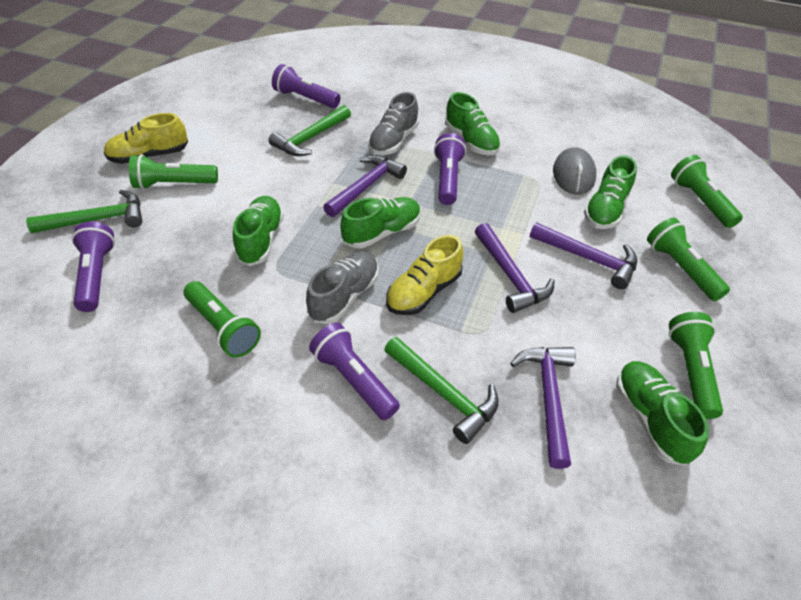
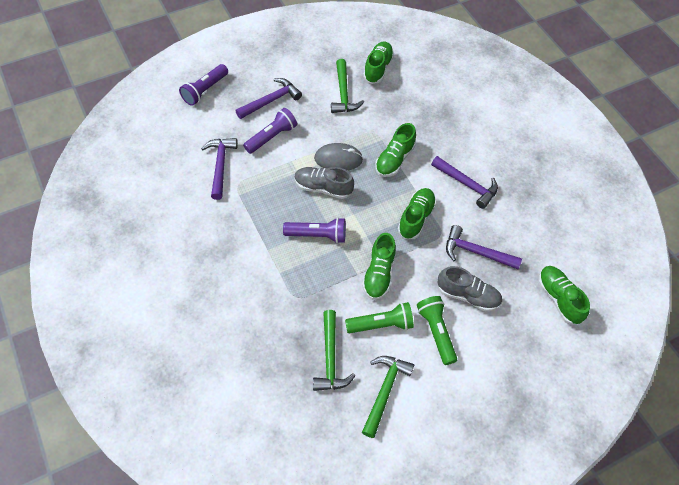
green flashlight: 5 -> 2
purple flashlight: 4 -> 3
yellow shoe: 2 -> 0

